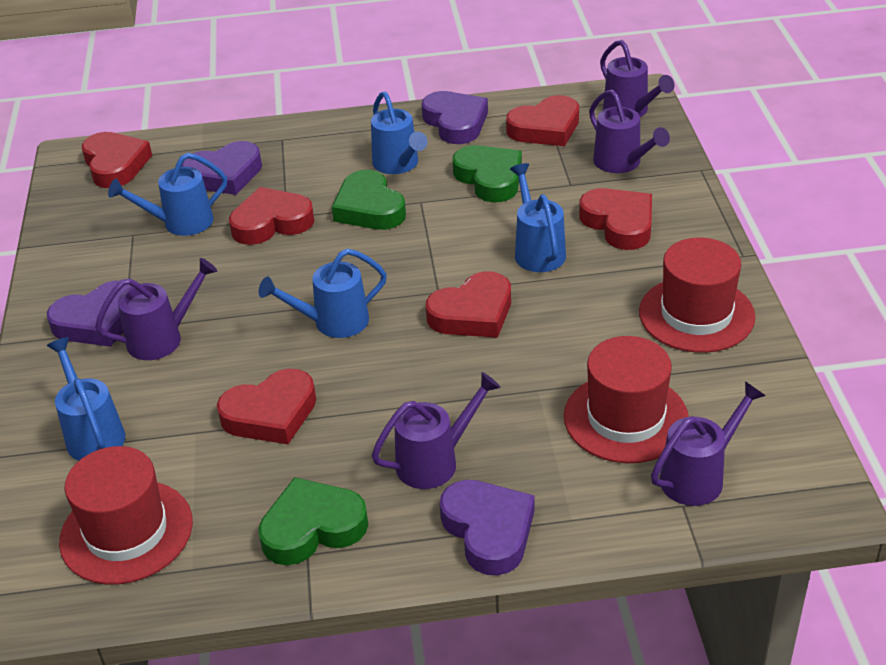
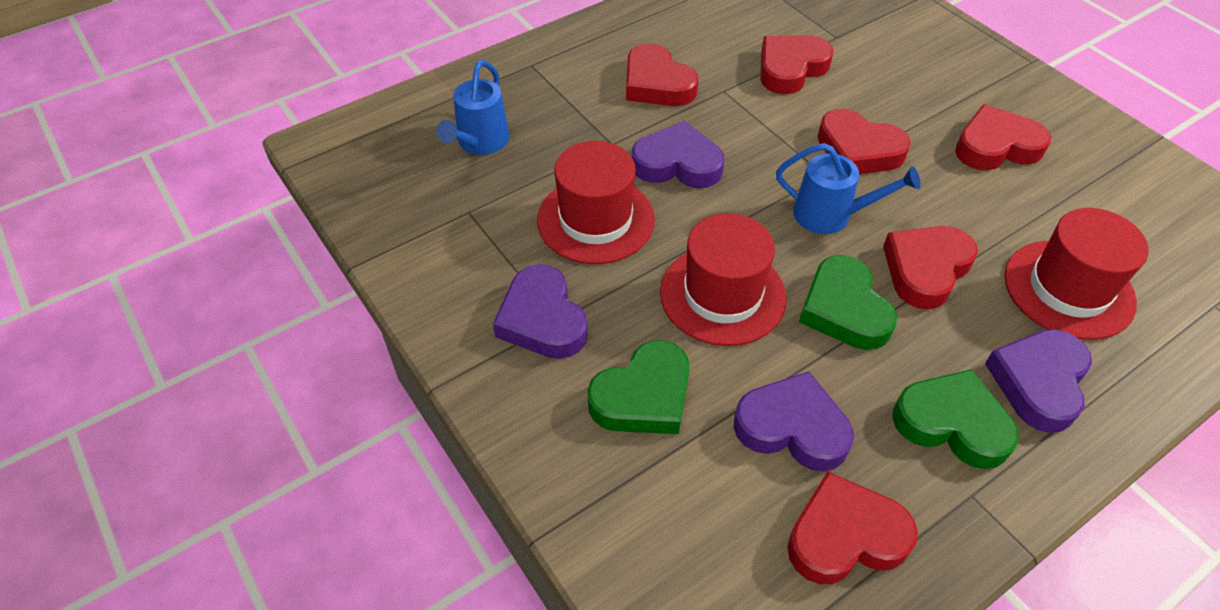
blue watering can: 5 -> 2
purple watering can: 5 -> 0

